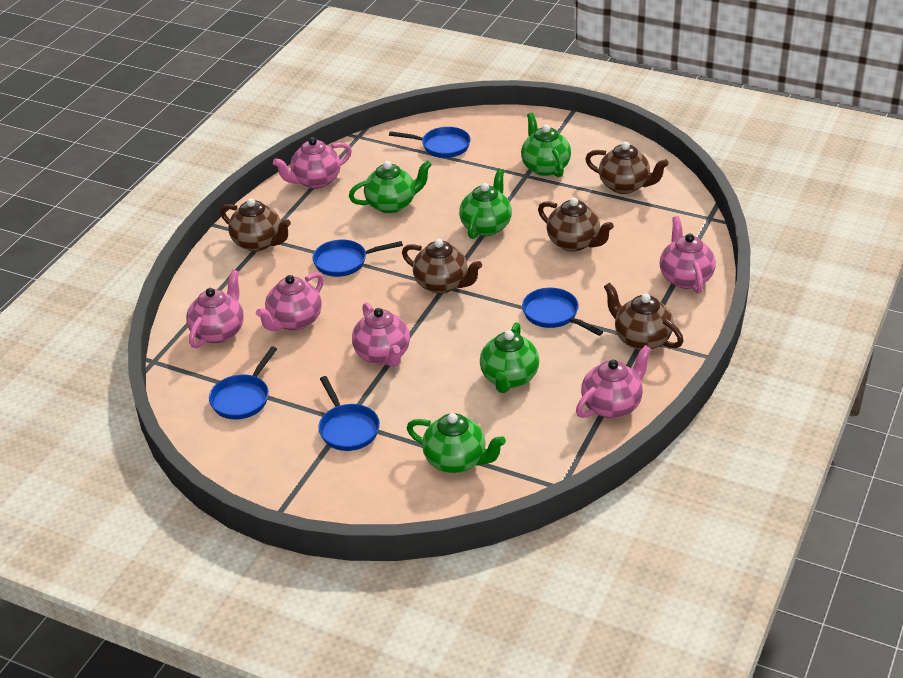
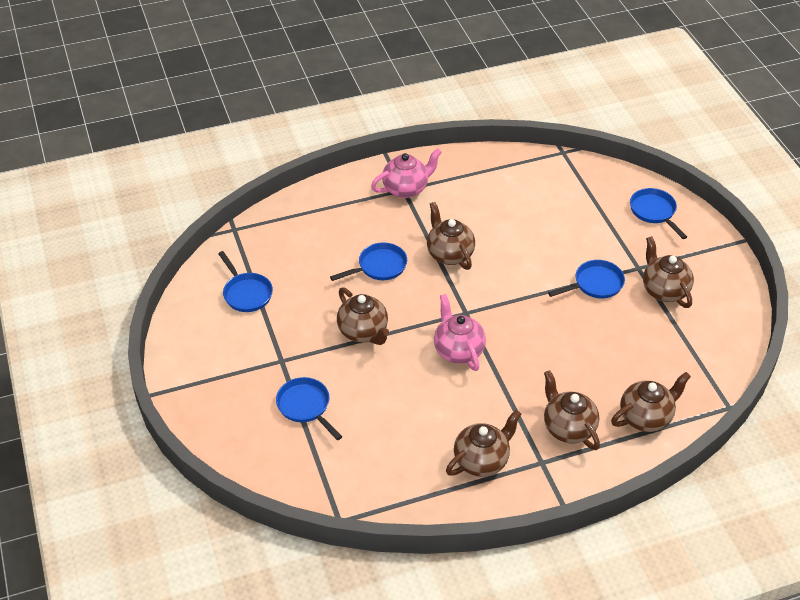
brown teapot: 5 -> 6
green teapot: 5 -> 0
pink teapot: 6 -> 2

